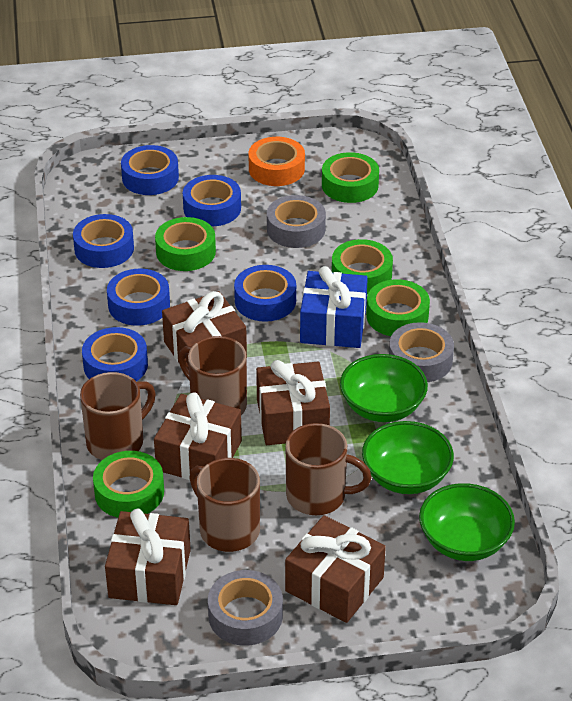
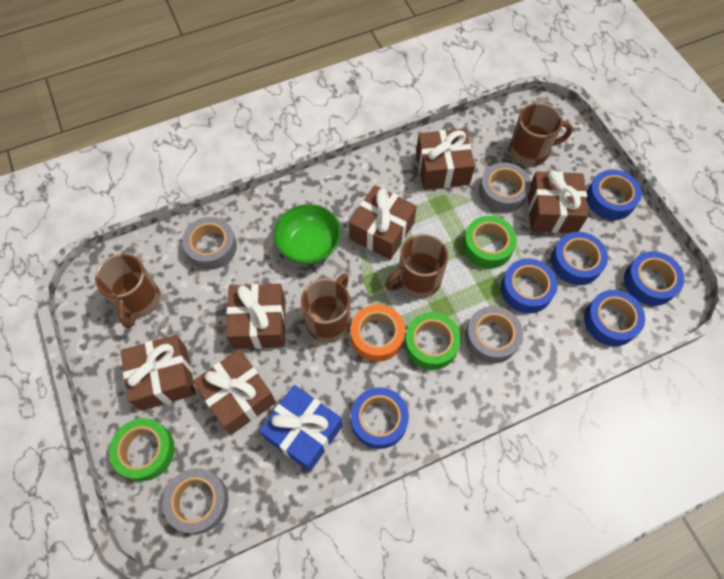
brown gift: 5 -> 6
green bowl: 3 -> 1
green tape: 5 -> 3
grey tape: 3 -> 4

